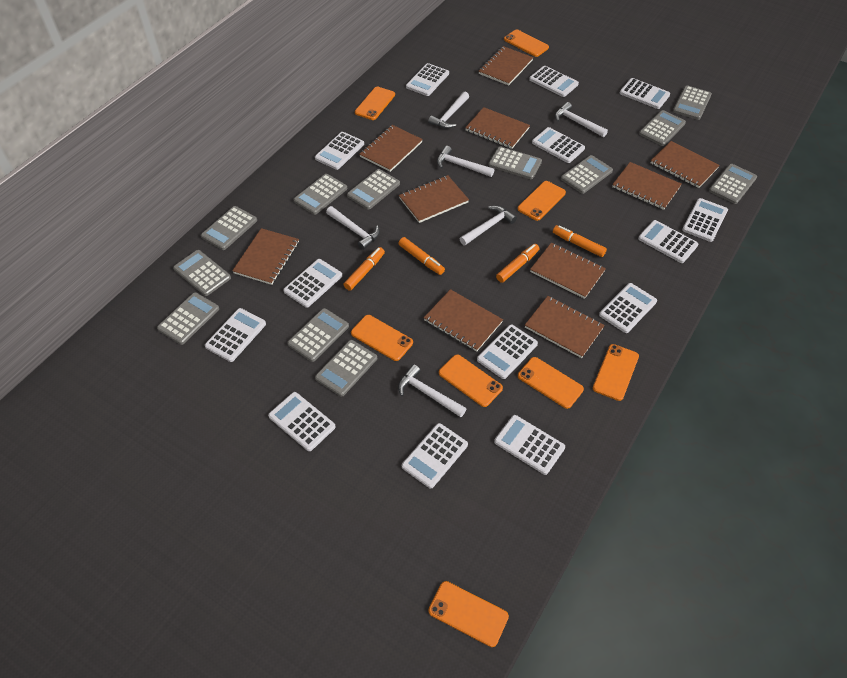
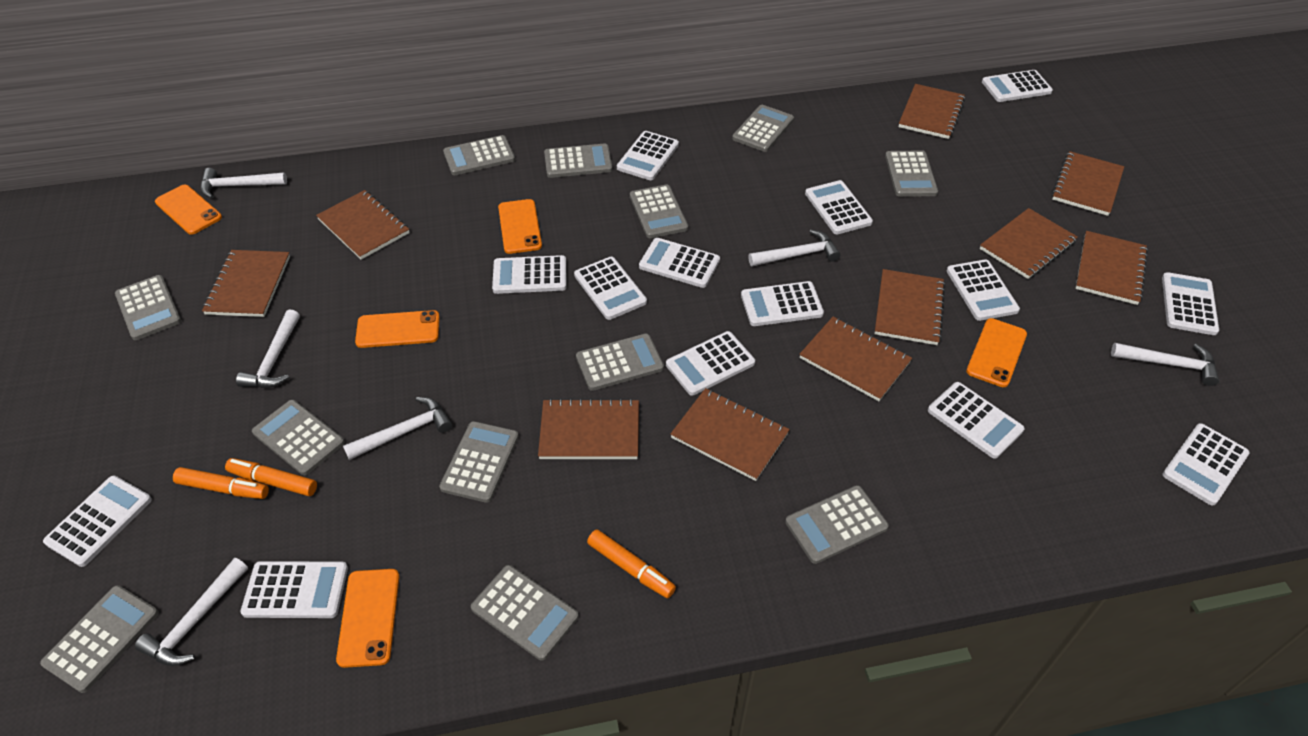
orange marker: 4 -> 3
orange phone: 8 -> 5

